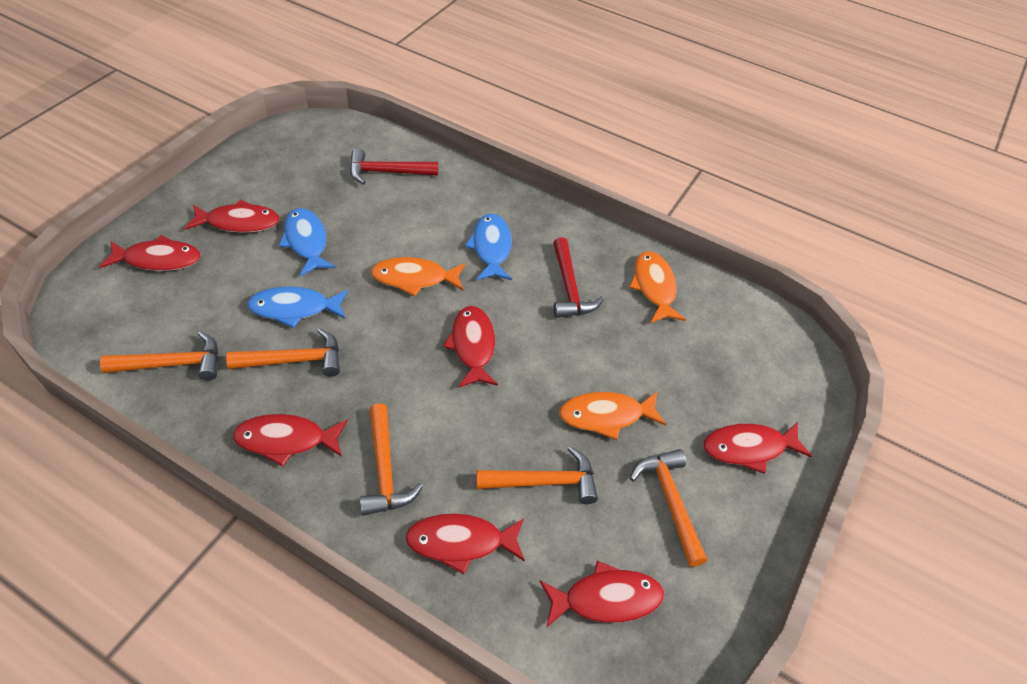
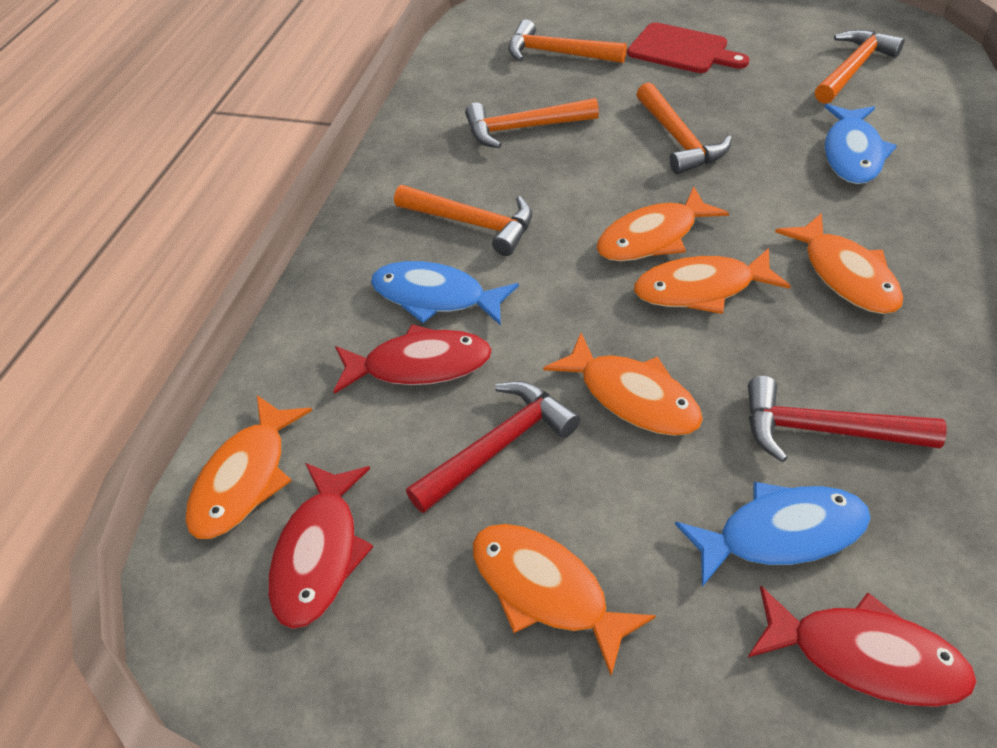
orange fish: 3 -> 6
red cutting board: 0 -> 1
red fish: 7 -> 3

